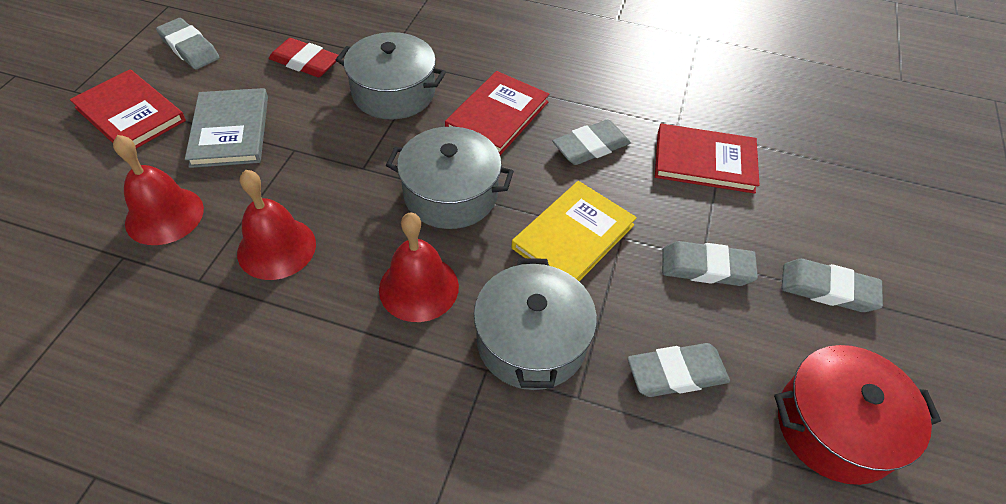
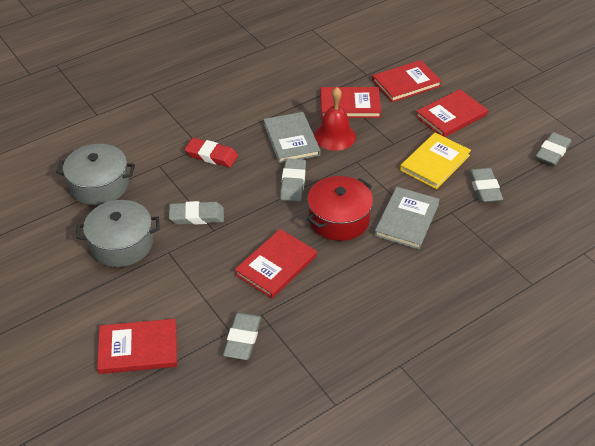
grey book: 1 -> 2
grey pot: 3 -> 2
red bell: 3 -> 1
red book: 3 -> 5

